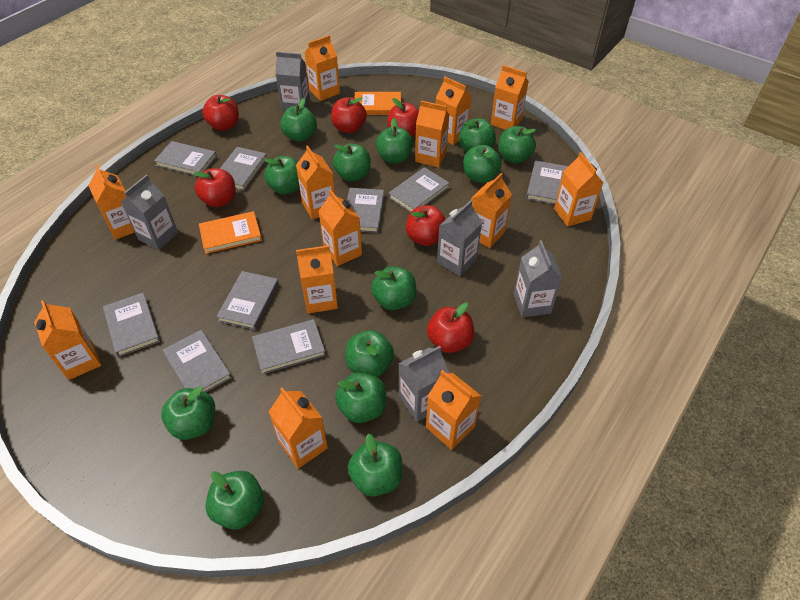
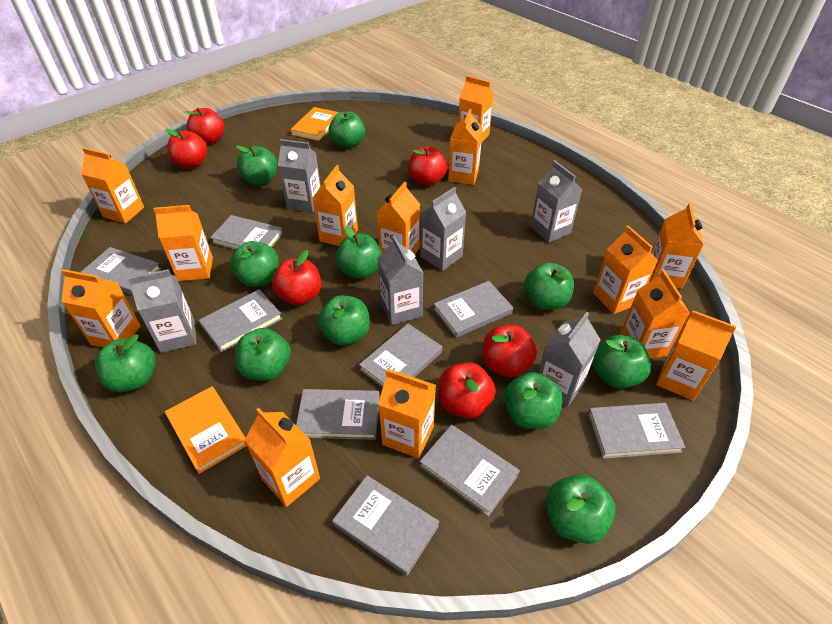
green apple: 13 -> 11
grey carton: 5 -> 6

